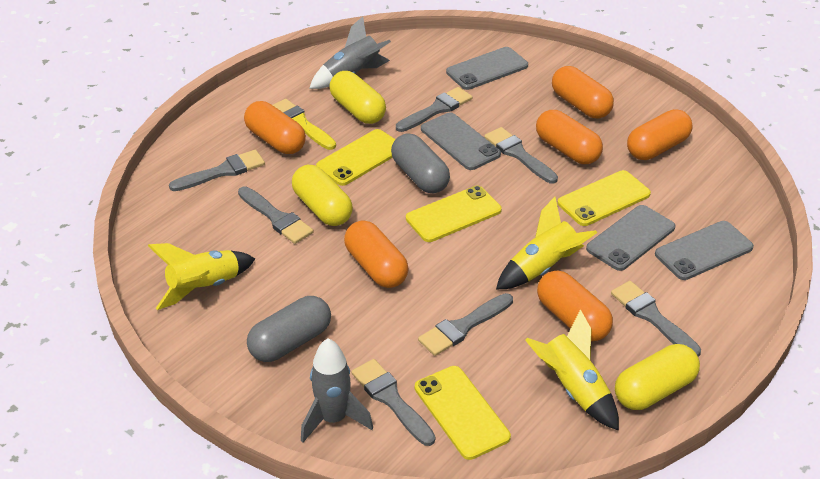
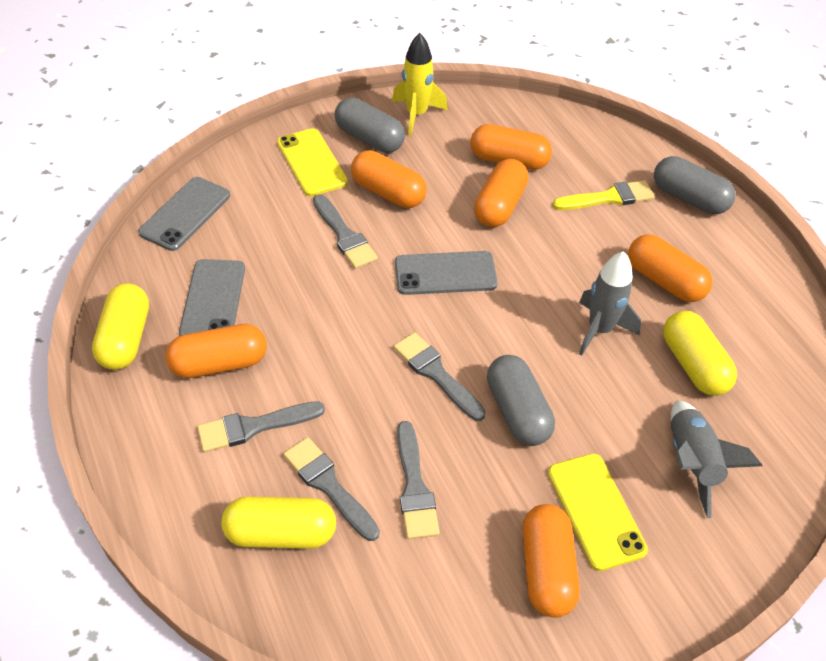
grey brush: 7 -> 5
grey capsule: 2 -> 3
grey phone: 4 -> 3
yellow phone: 4 -> 2
yellow rocket: 3 -> 1

